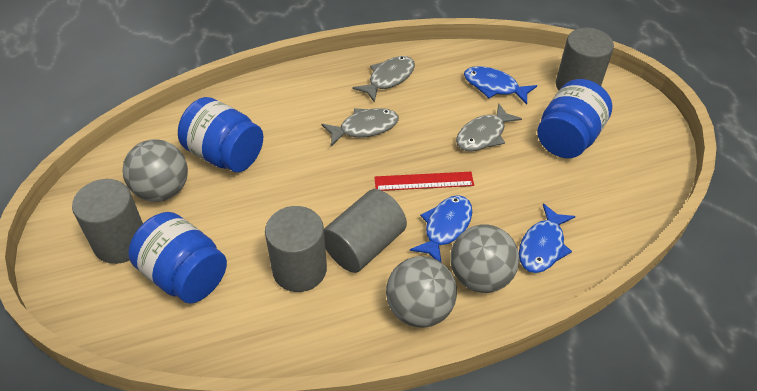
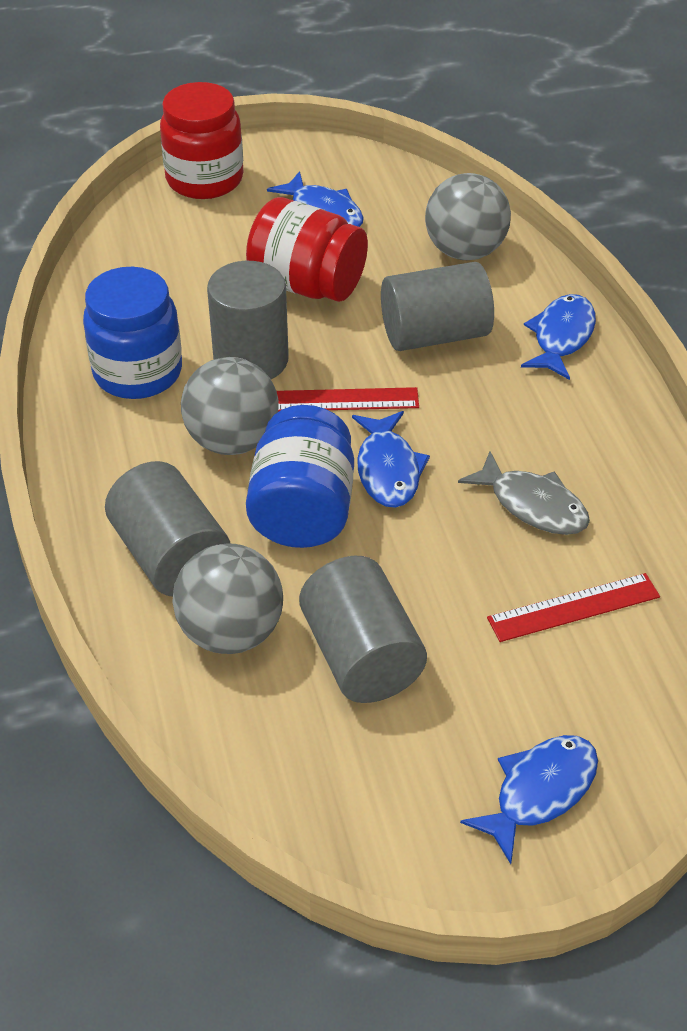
blue fish: 3 -> 4
blue jar: 3 -> 2
grey fish: 3 -> 1
red jar: 0 -> 2
red ruler: 1 -> 2

